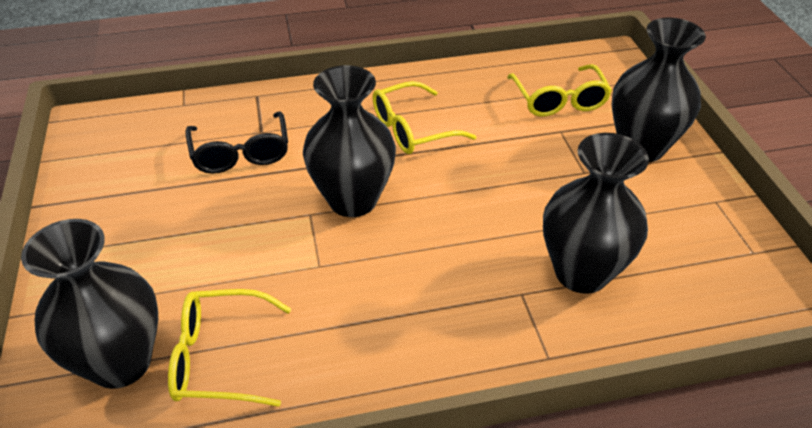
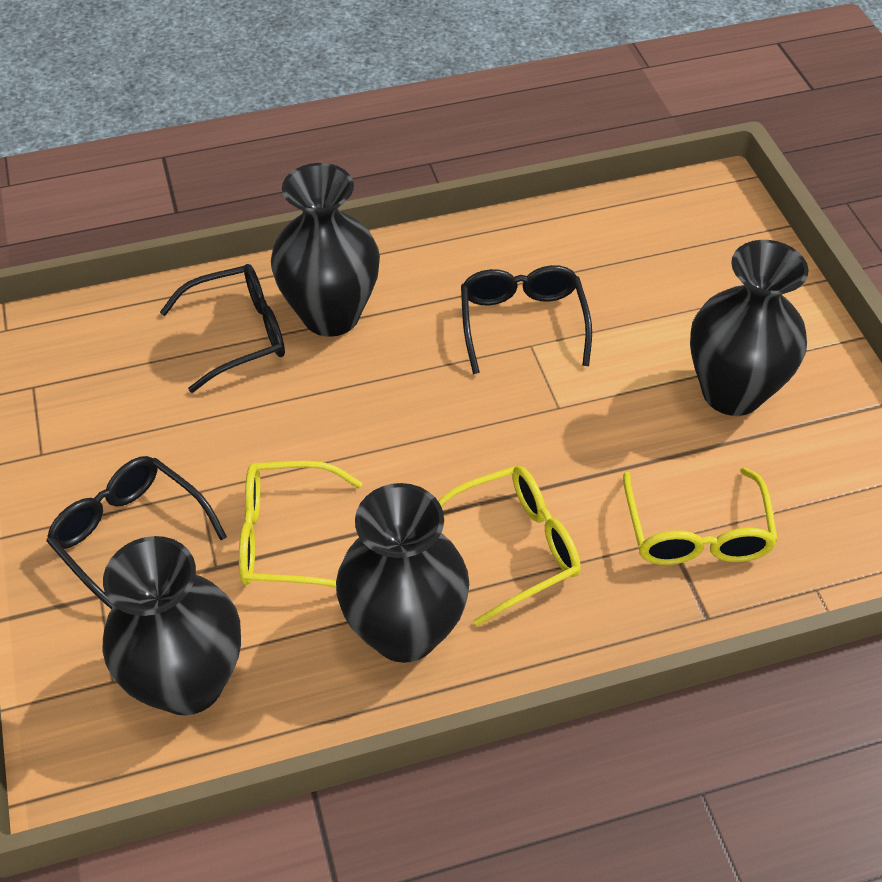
black glasses: 1 -> 3

